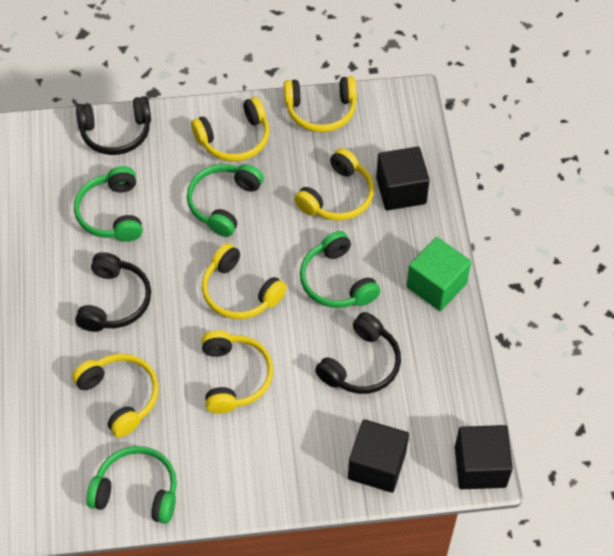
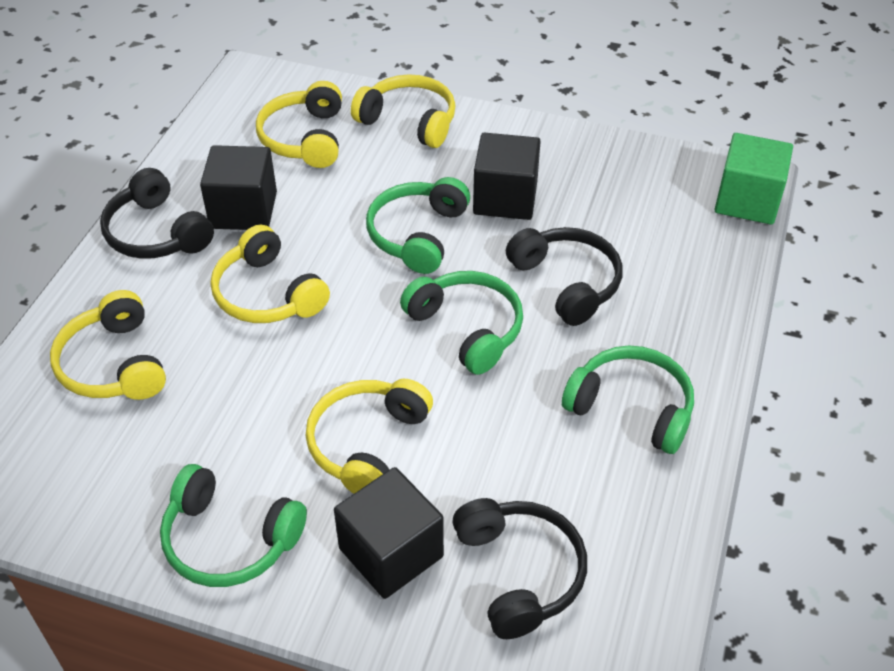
yellow headphones: 6 -> 5

